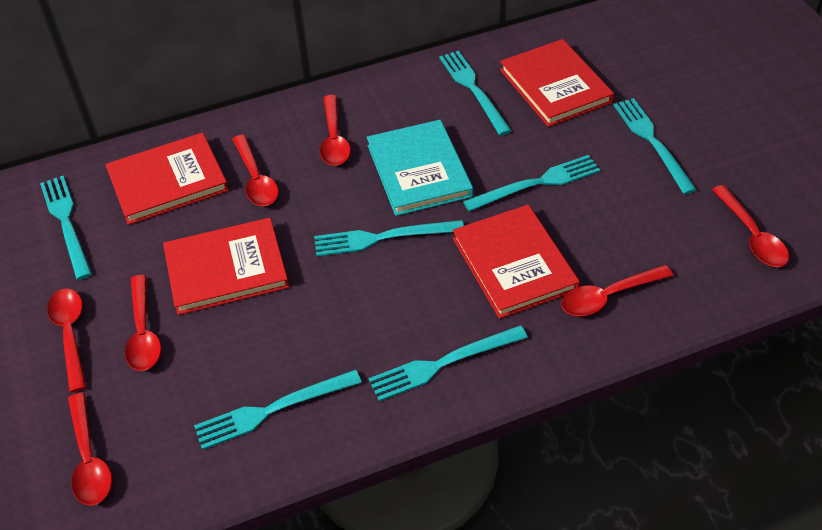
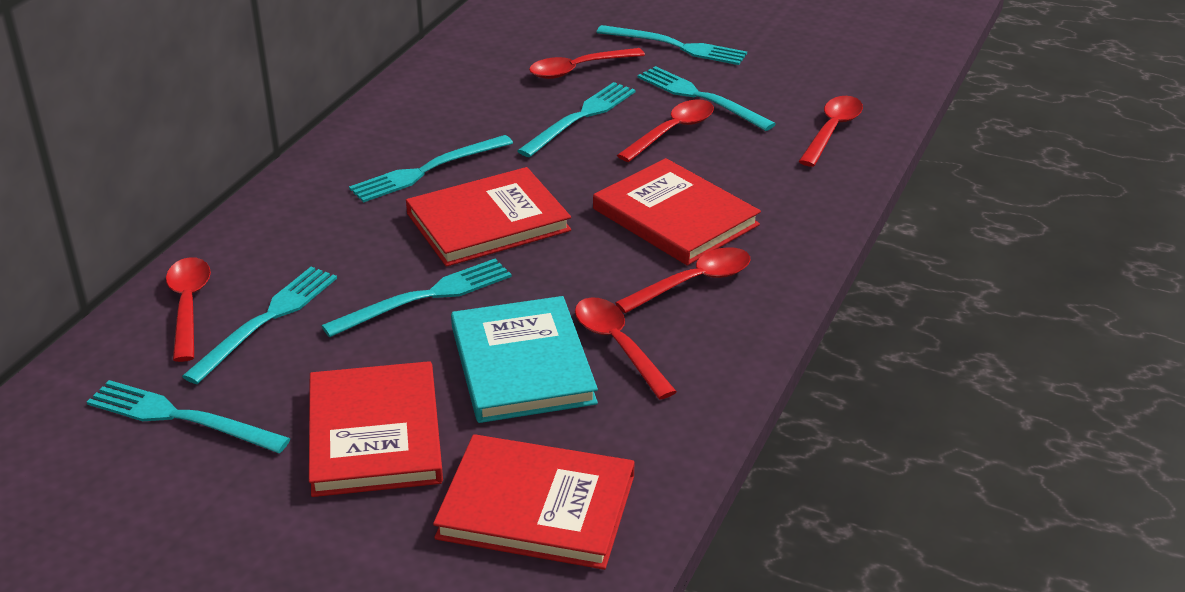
red spoon: 7 -> 6

